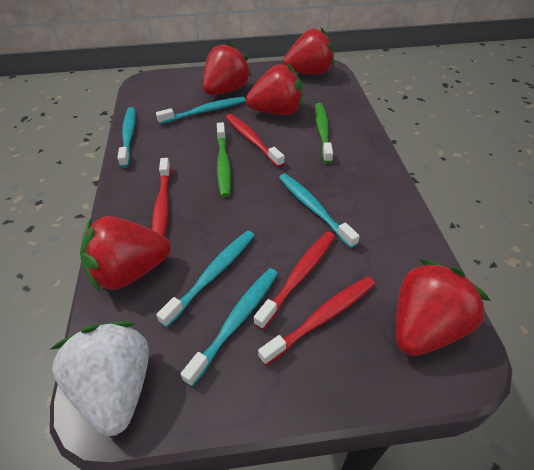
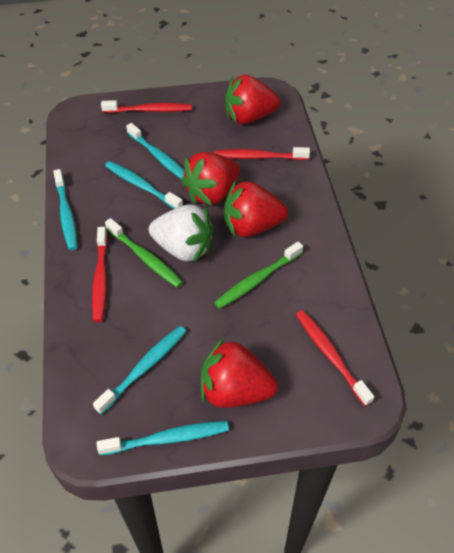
red strawberry: 5 -> 4

